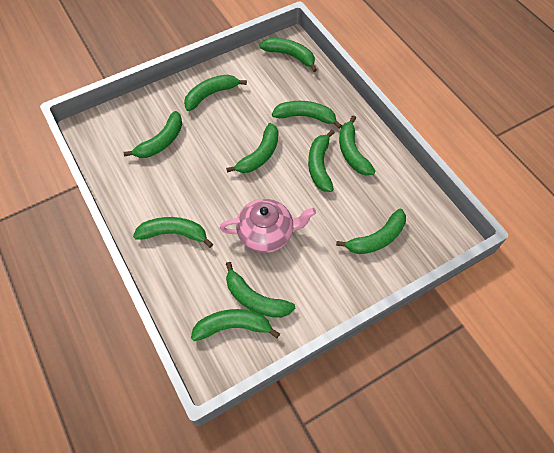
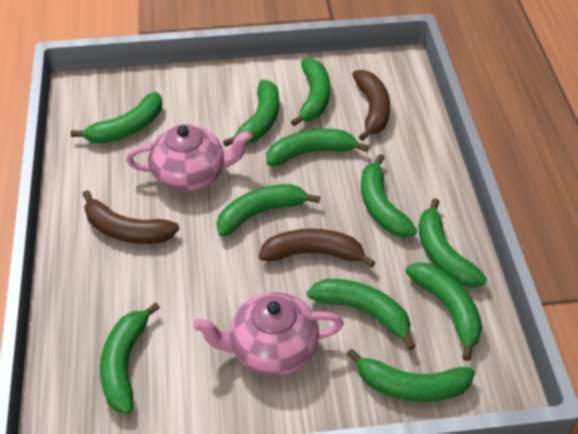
brown banana: 0 -> 3
pink teapot: 1 -> 2

